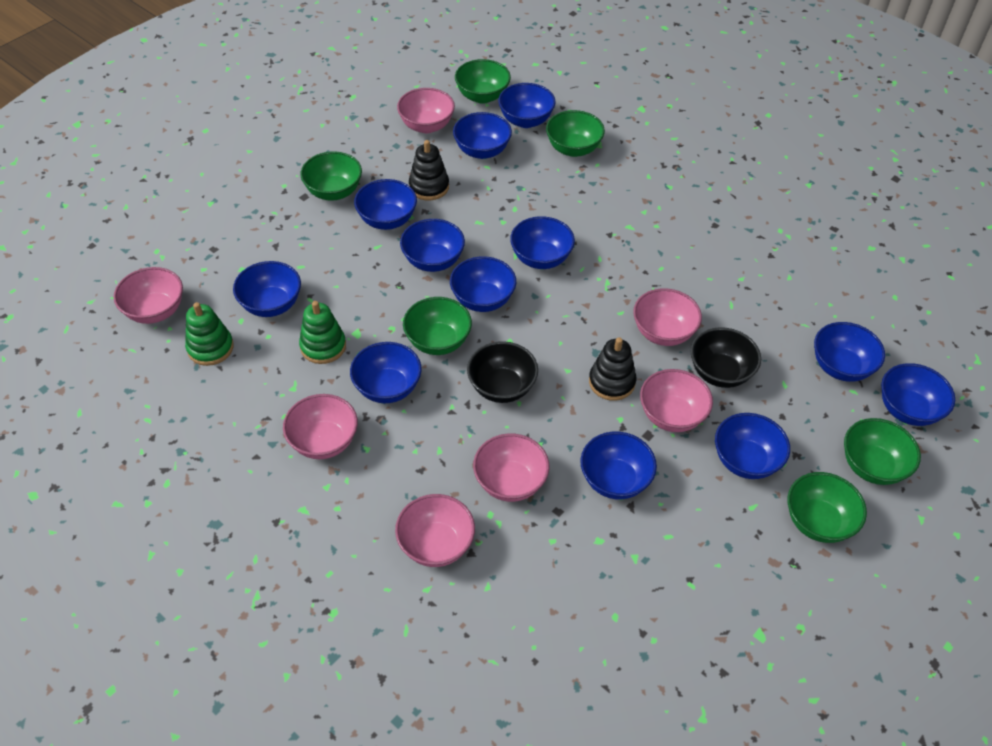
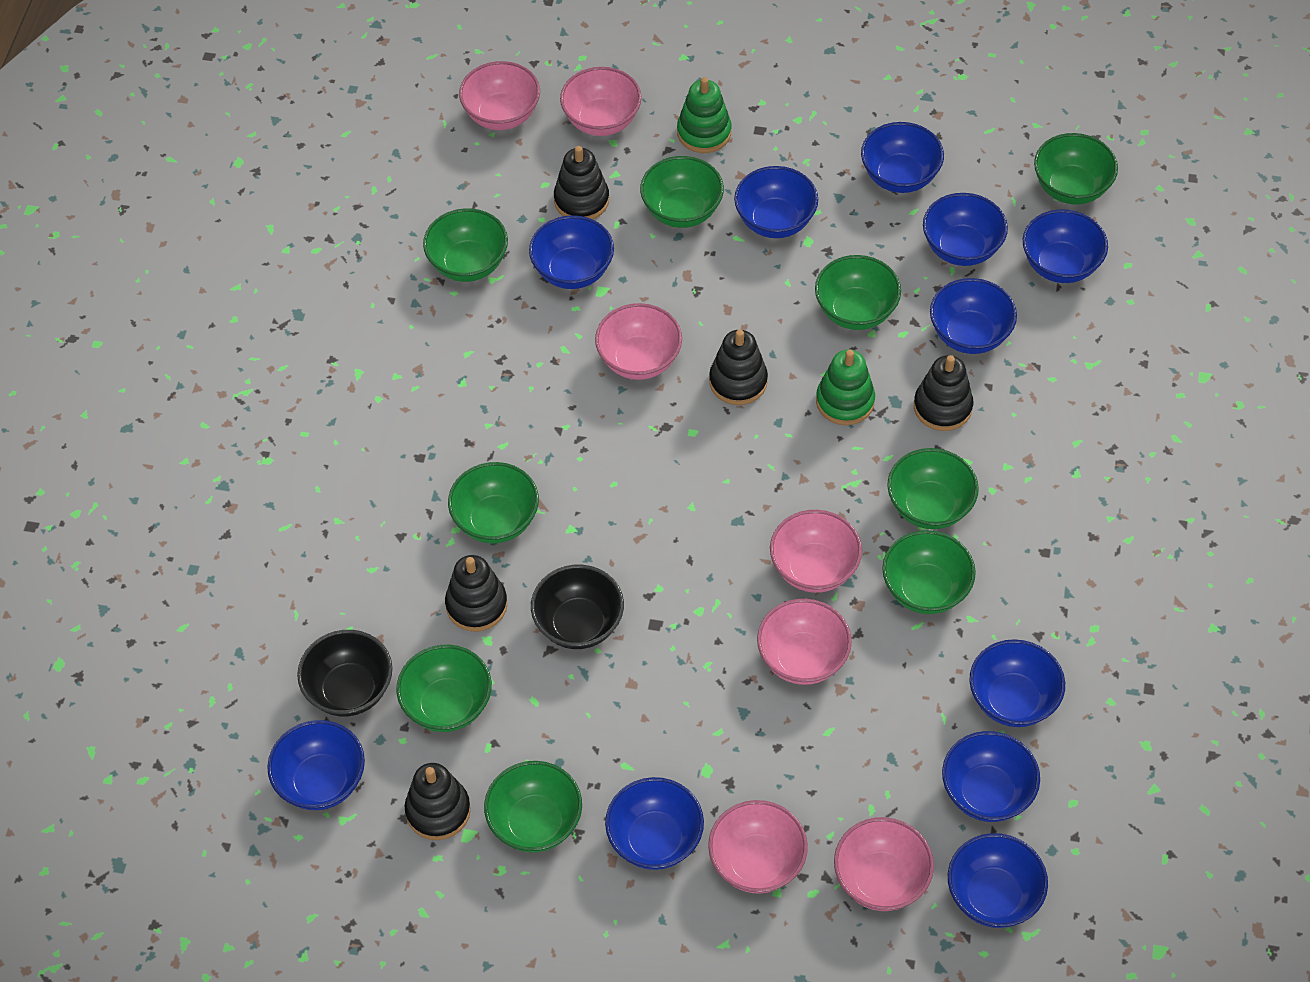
black stacking toy: 2 -> 5
blue bowl: 12 -> 11
green bowl: 6 -> 9

